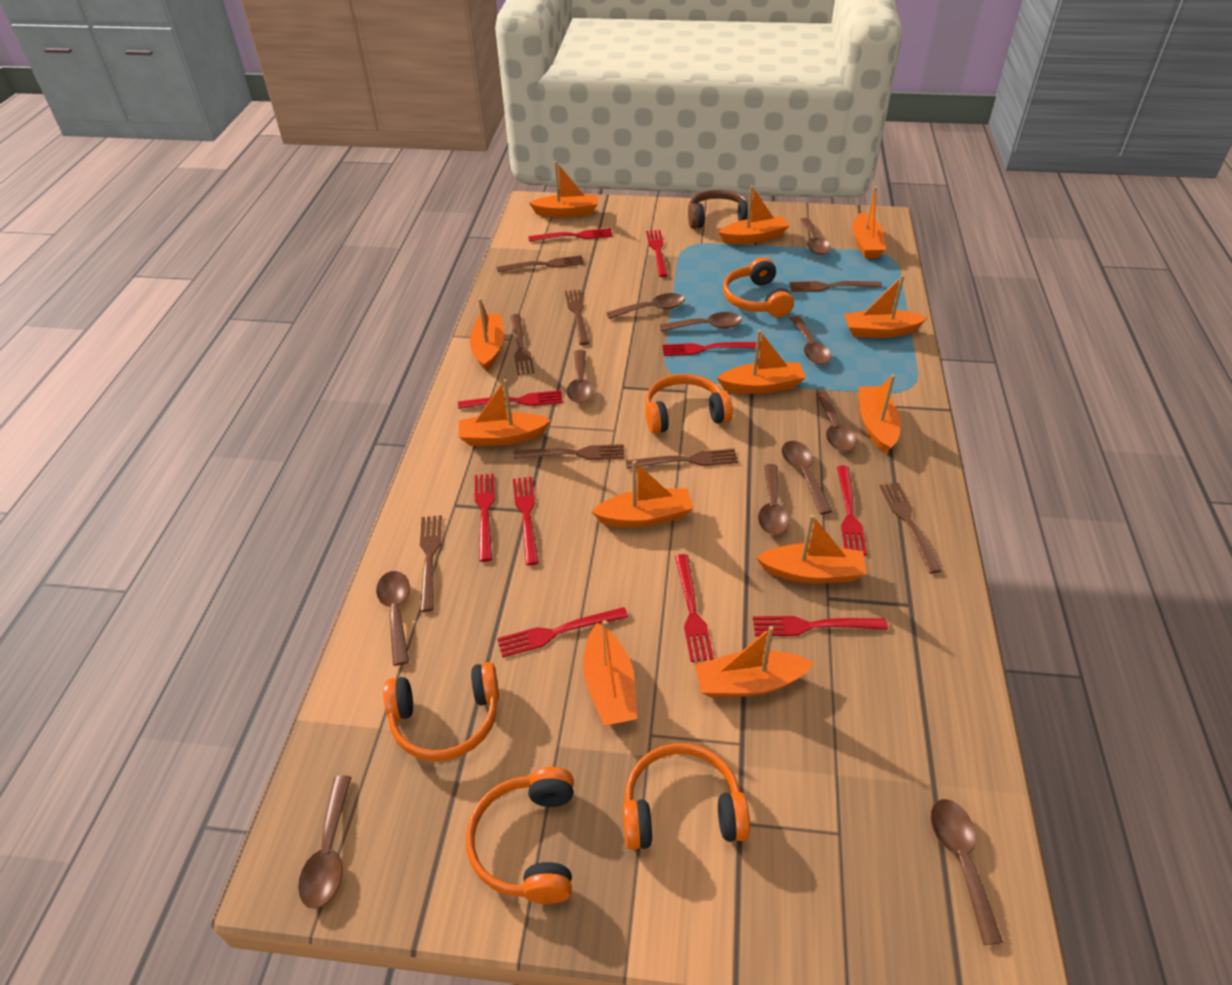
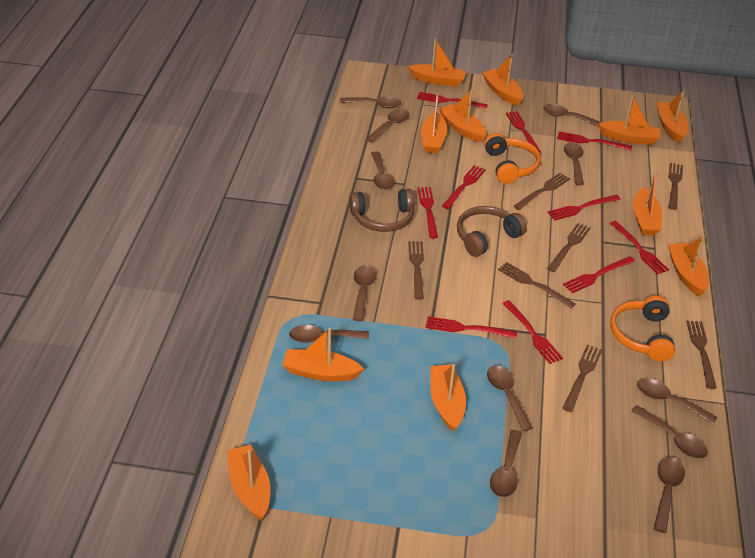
brown fork: 8 -> 7
brown headphones: 1 -> 2
brown spoon: 11 -> 12
orange boat: 12 -> 11
orange headphones: 5 -> 2

